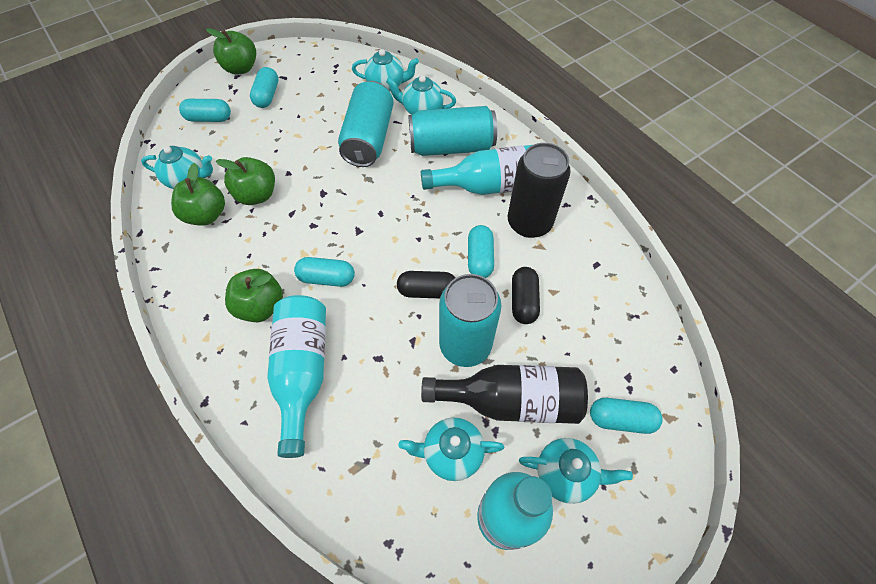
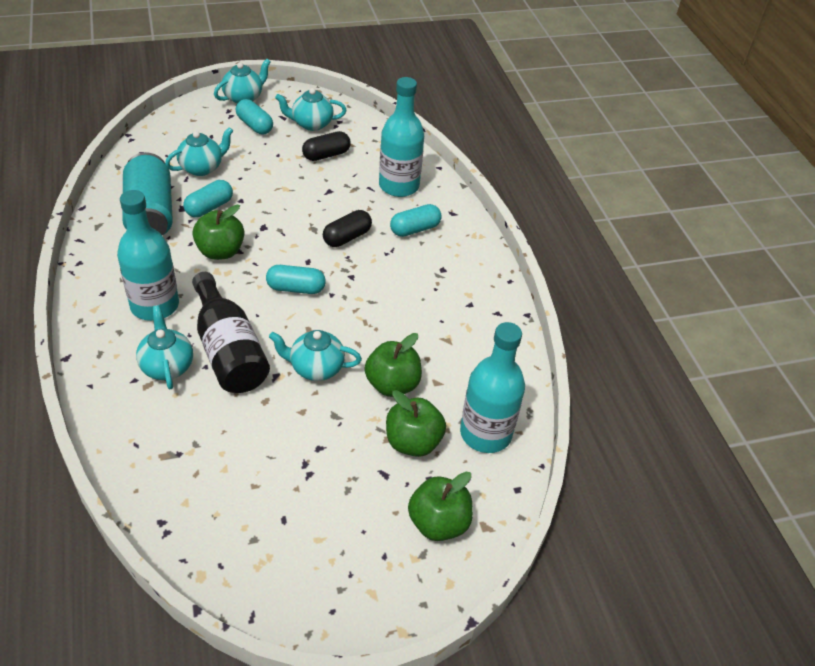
black can: 1 -> 0
turquoise can: 3 -> 1
turquoise capsule: 5 -> 4

